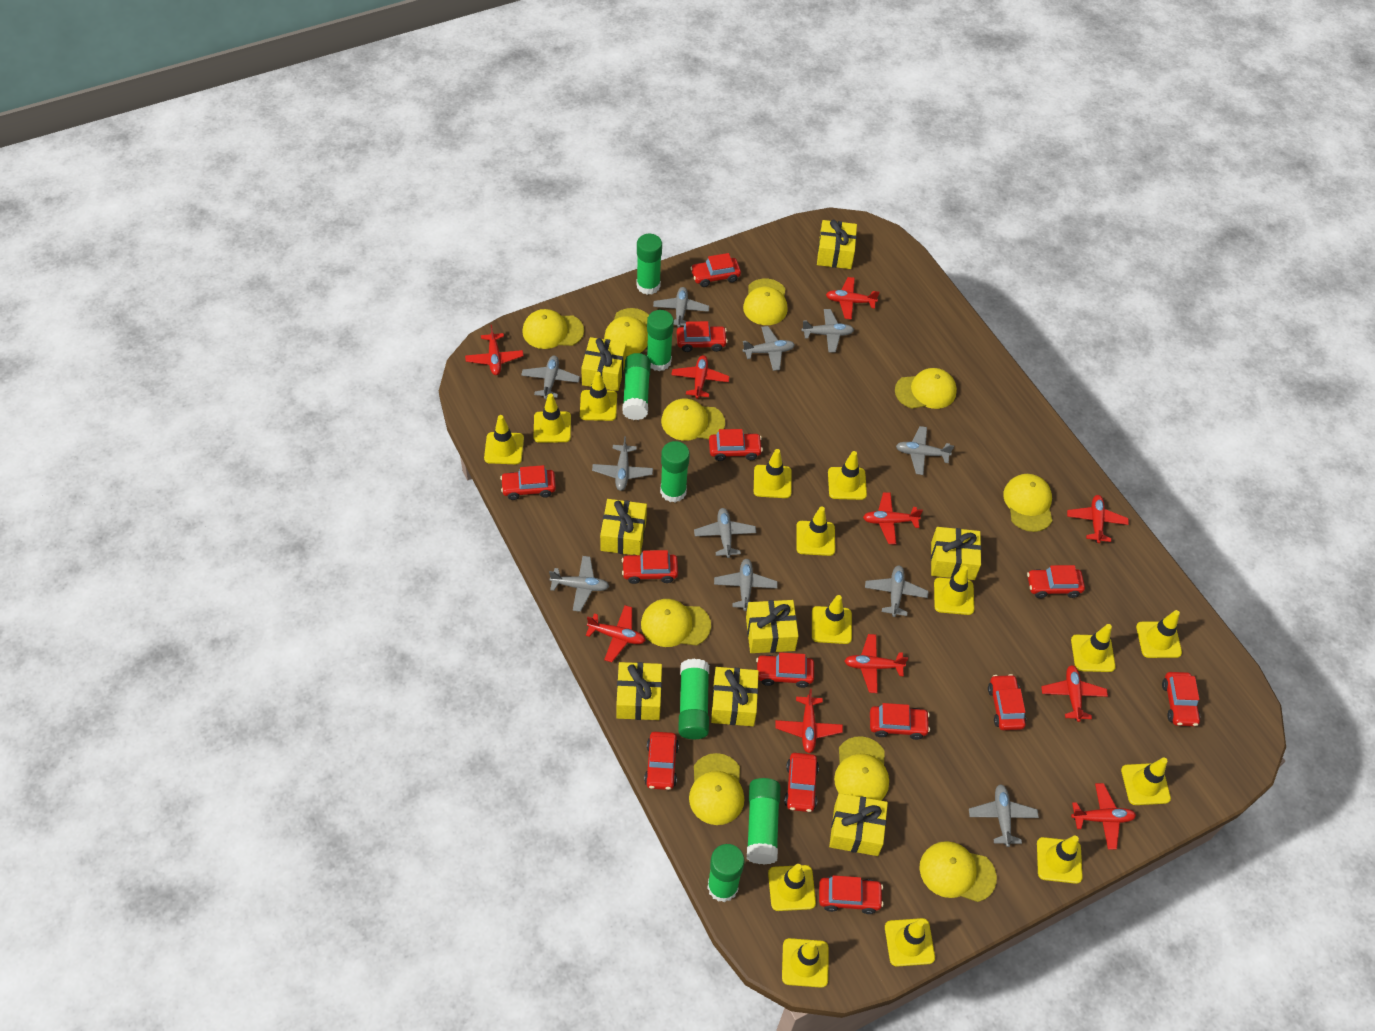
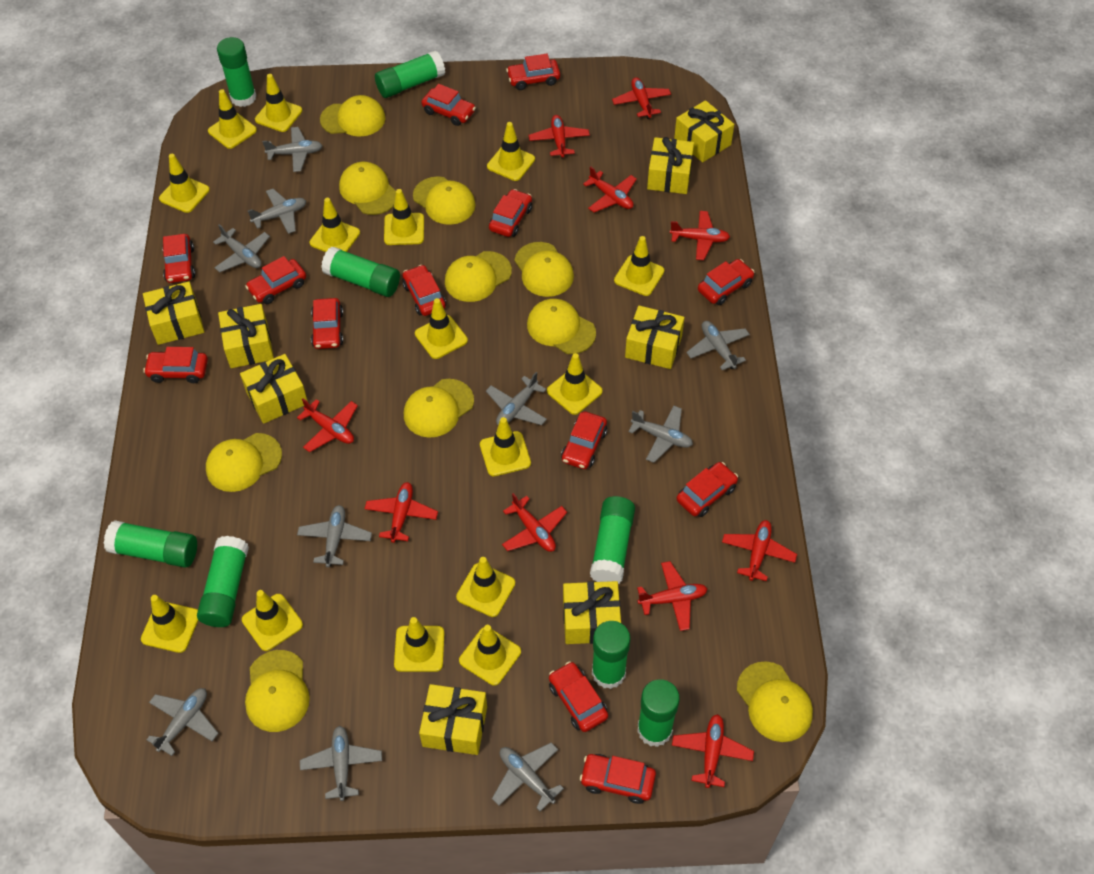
green glue stick: 7 -> 8
grey plane: 11 -> 10

